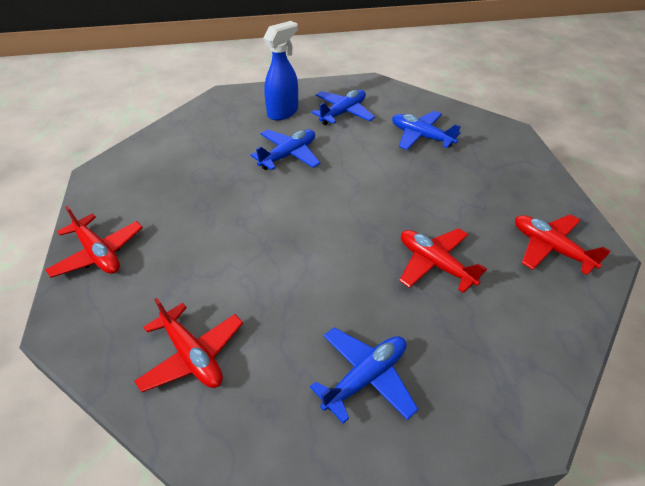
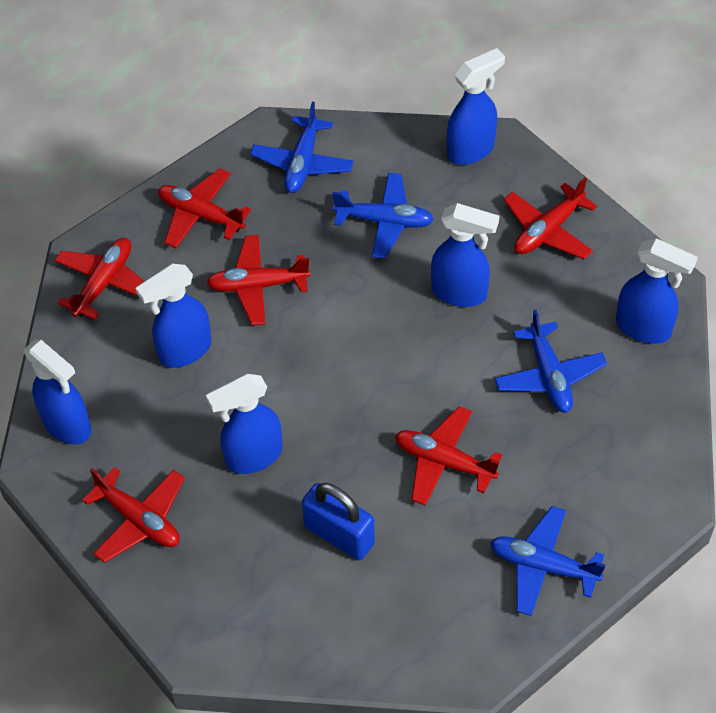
blue padlock: 0 -> 1
blue spray bottle: 1 -> 6
red plane: 4 -> 6

